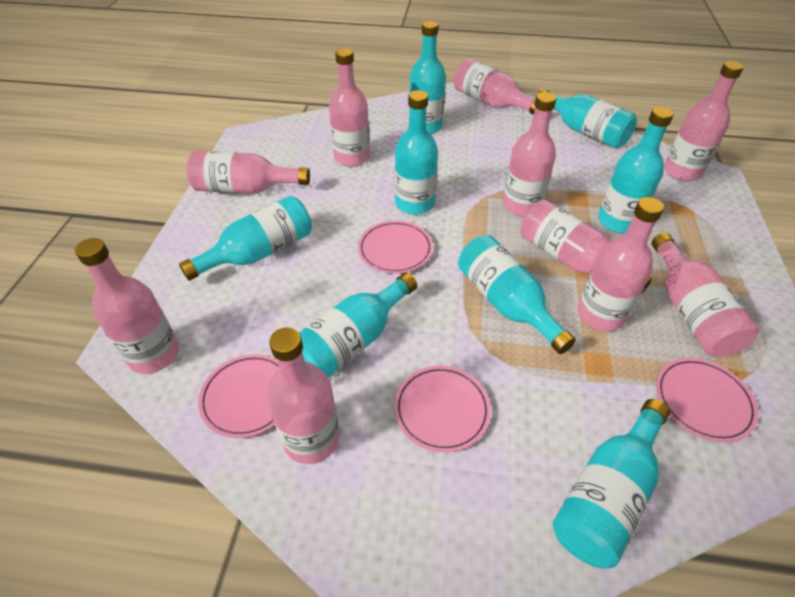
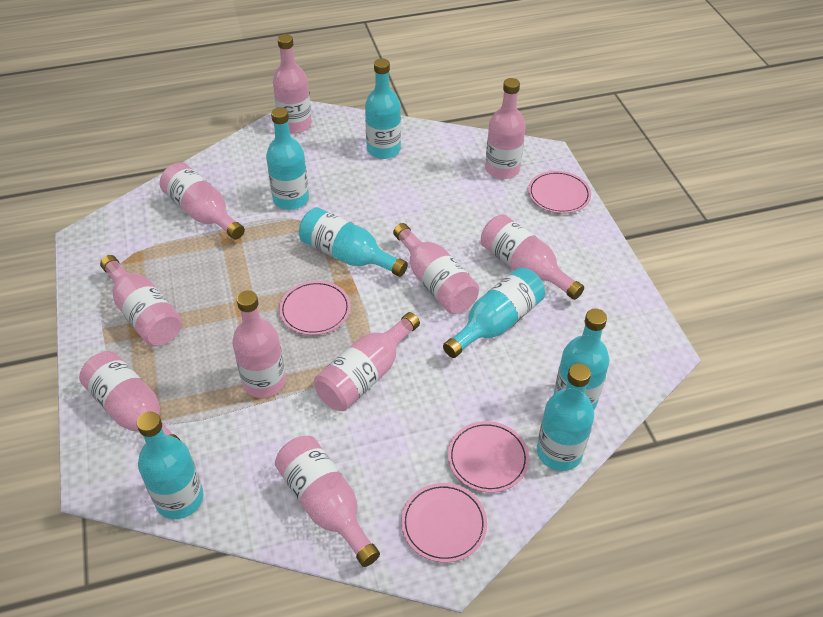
turquoise bottle: 8 -> 7

